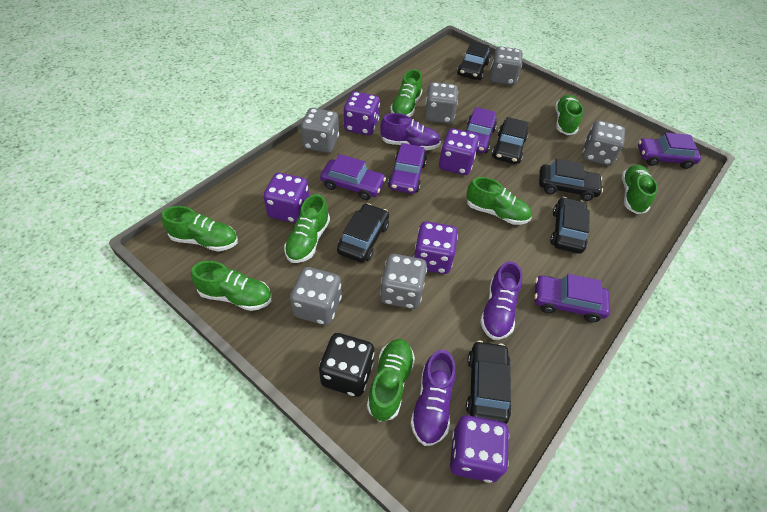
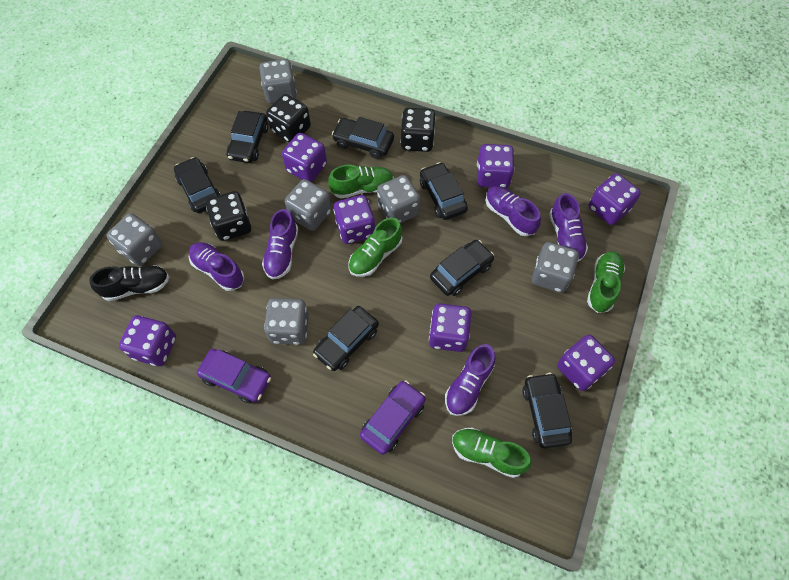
black car: 6 -> 7
black dice: 1 -> 3
black shoe: 0 -> 1
green shoe: 8 -> 4
purple car: 5 -> 2
purple dice: 5 -> 7
purple shoe: 3 -> 5

